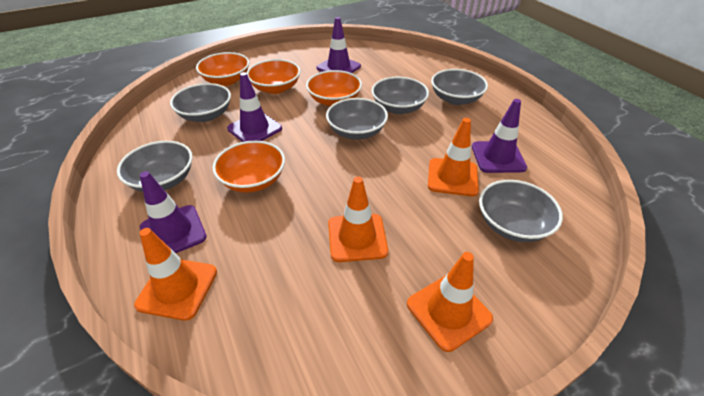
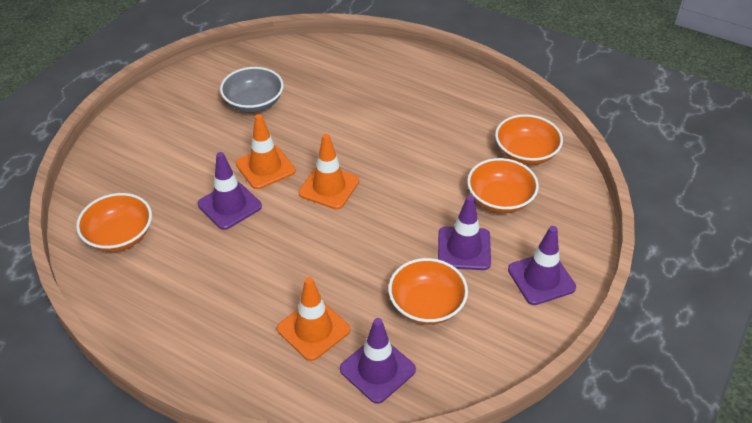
grey bowl: 6 -> 1
orange traffic cone: 4 -> 3

